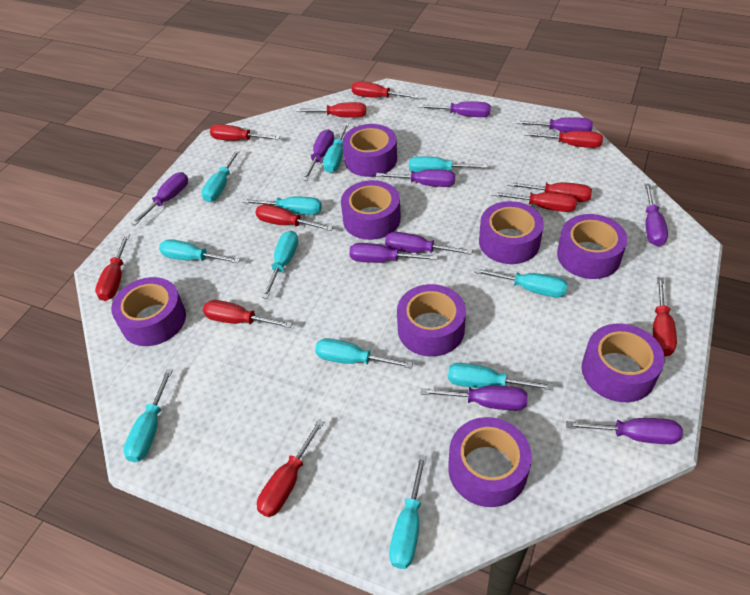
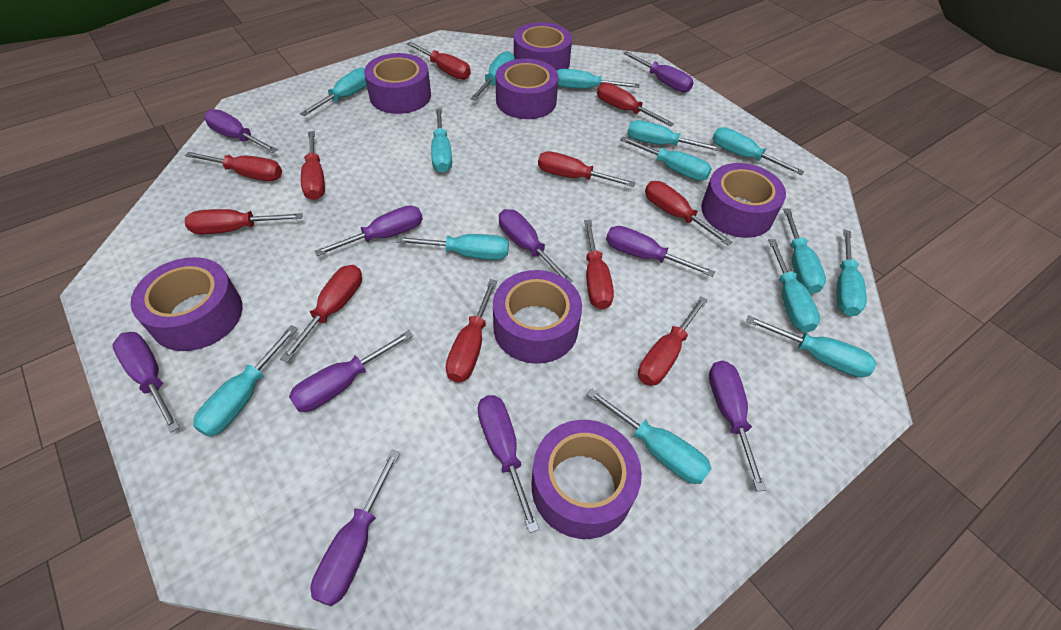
purple tape: 8 -> 7
turquoise screwdriver: 11 -> 14

